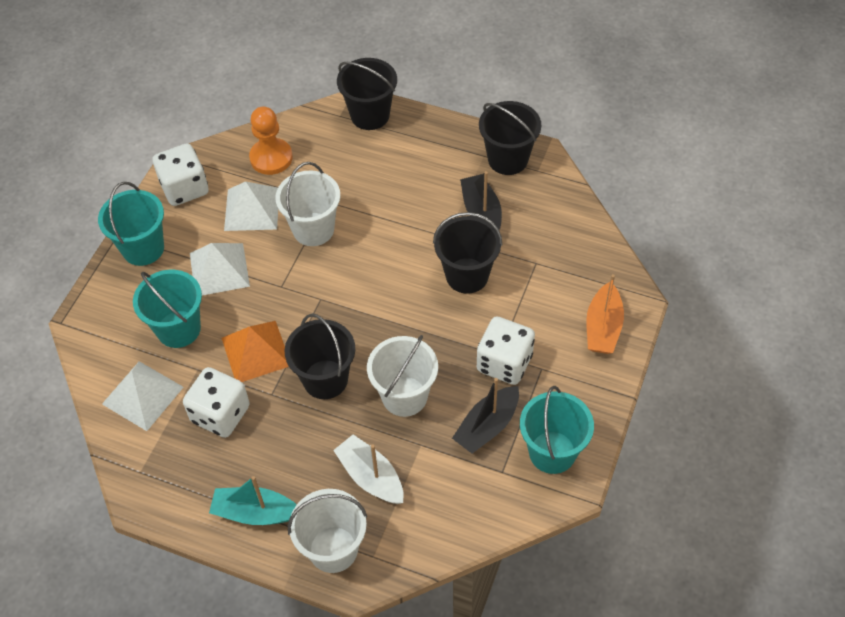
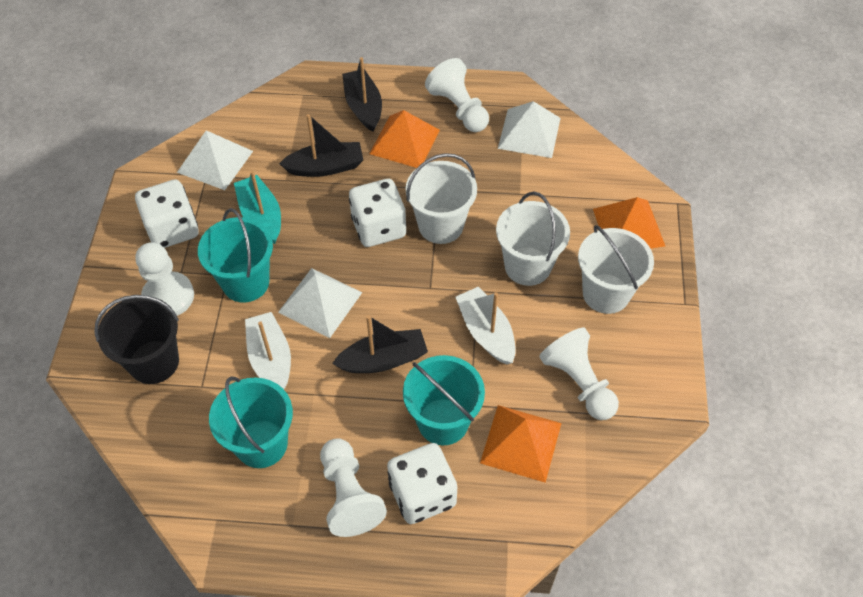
black boat: 2 -> 3
black bucket: 4 -> 1
orange boat: 1 -> 0
orange pawn: 1 -> 0
orange pyramid: 1 -> 3
white boat: 1 -> 2
white pawn: 0 -> 4

